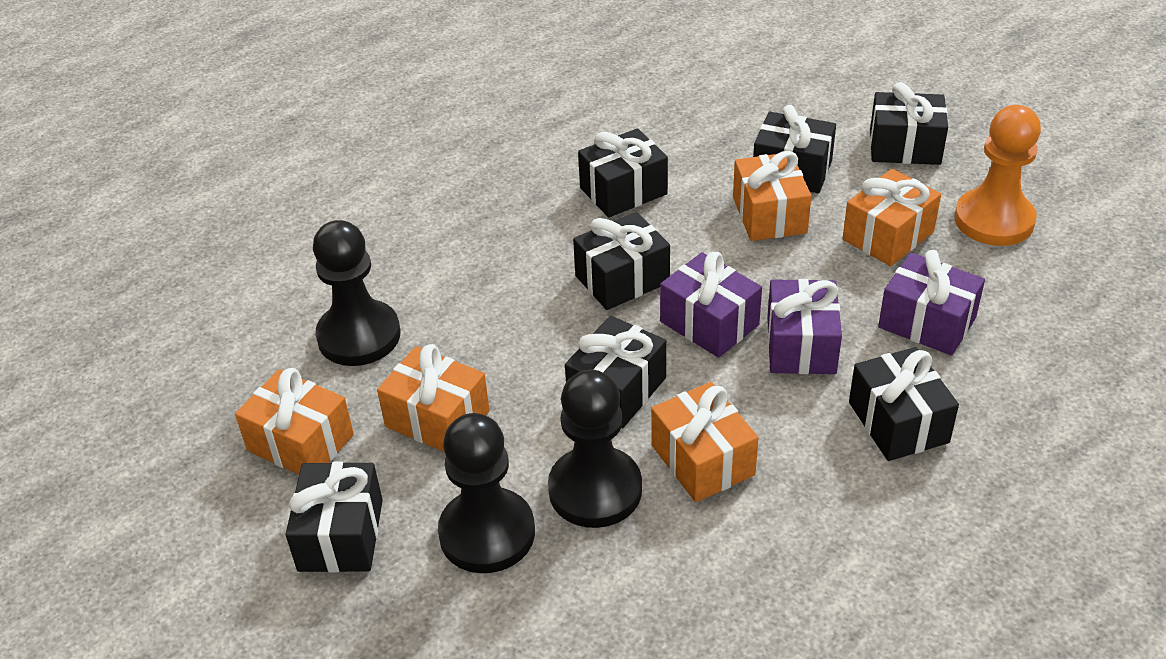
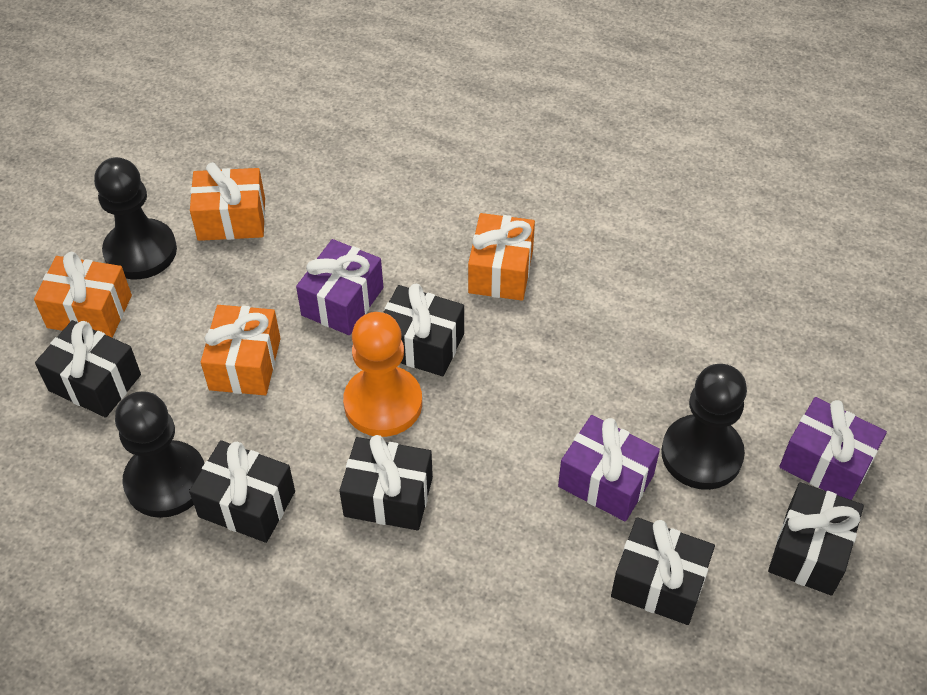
black gift: 7 -> 6
orange gift: 5 -> 4

